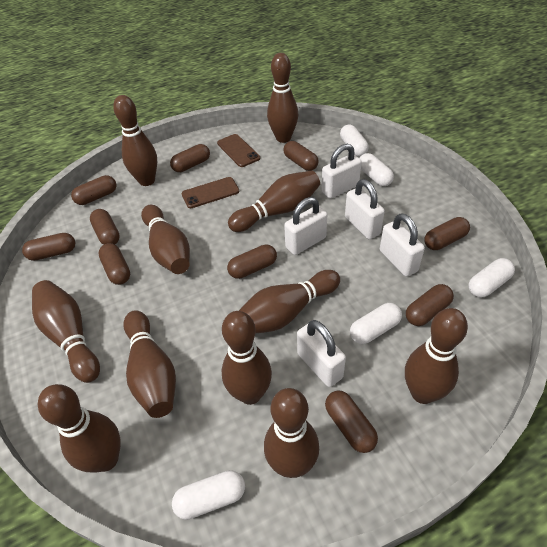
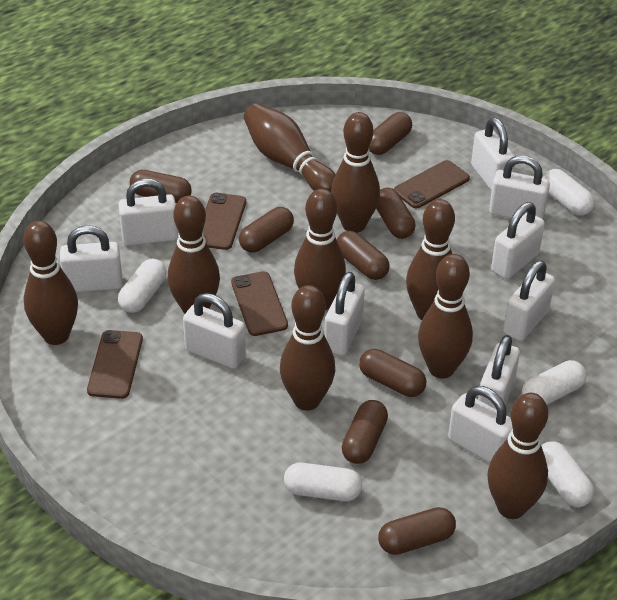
brown bowling pin: 11 -> 9
brown capsule: 10 -> 8
brown phone: 2 -> 4
white padlock: 5 -> 10

